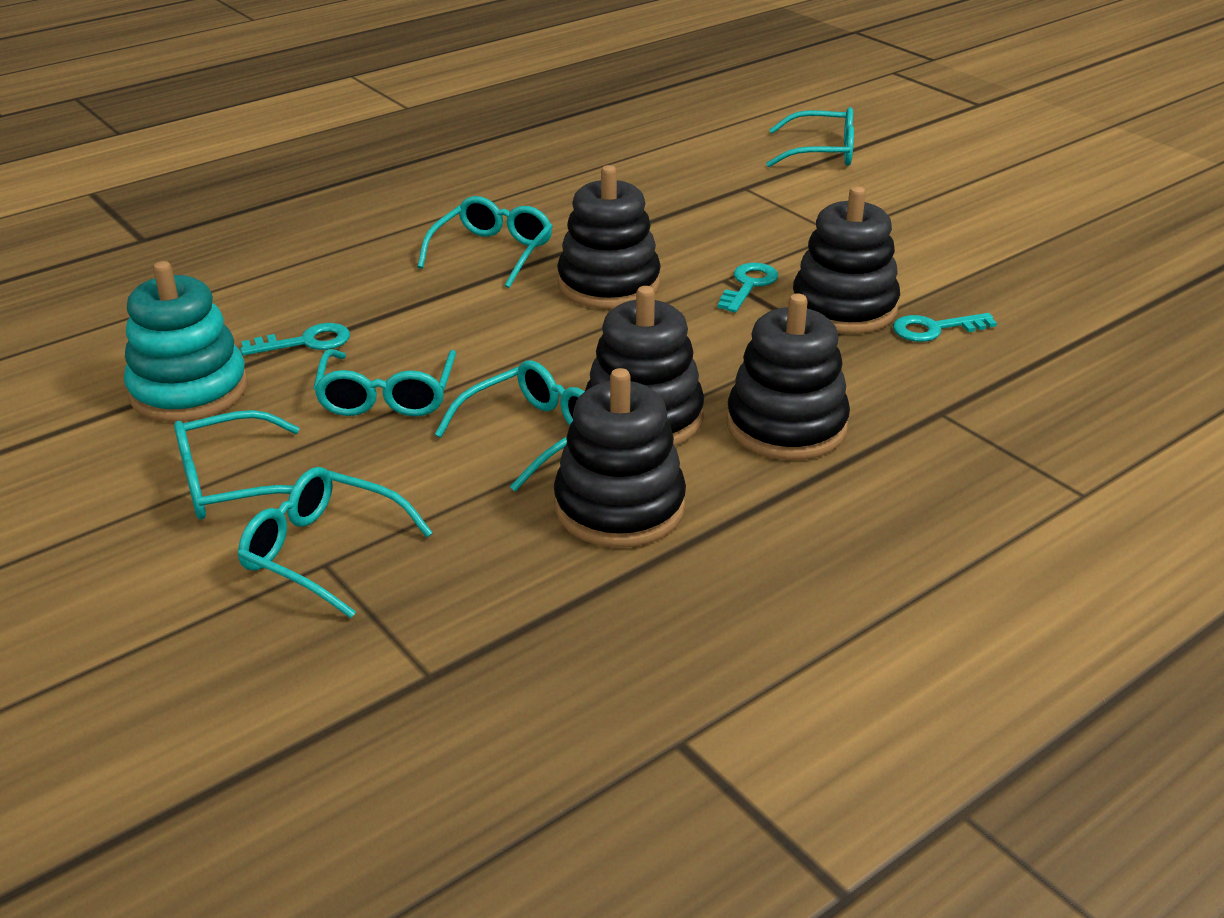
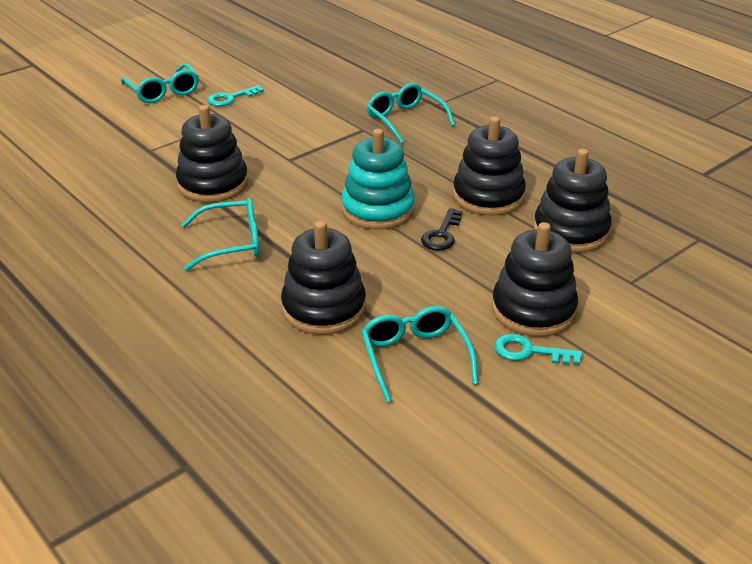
black key: 0 -> 1
turquoise glasses: 6 -> 4
turquoise key: 3 -> 2

